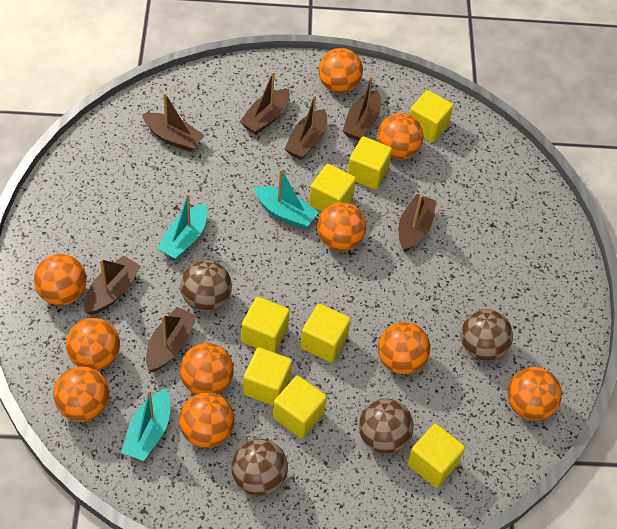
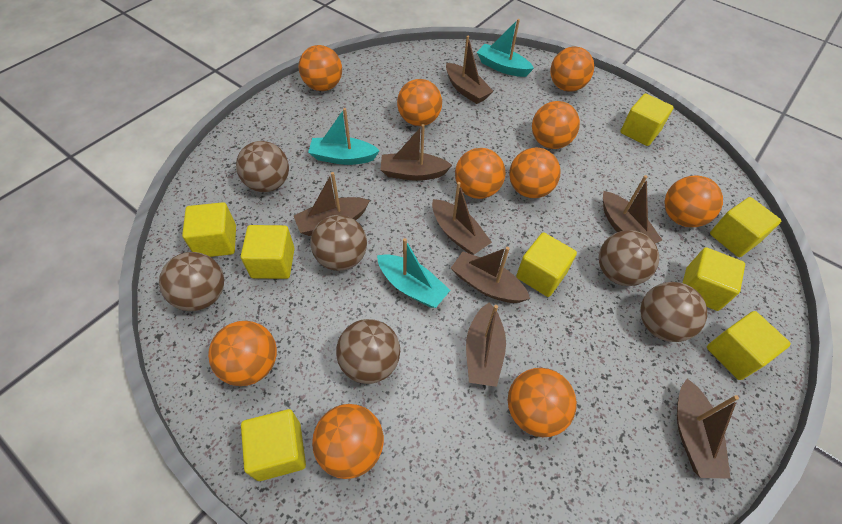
brown ball: 4 -> 6
brown boat: 7 -> 8

